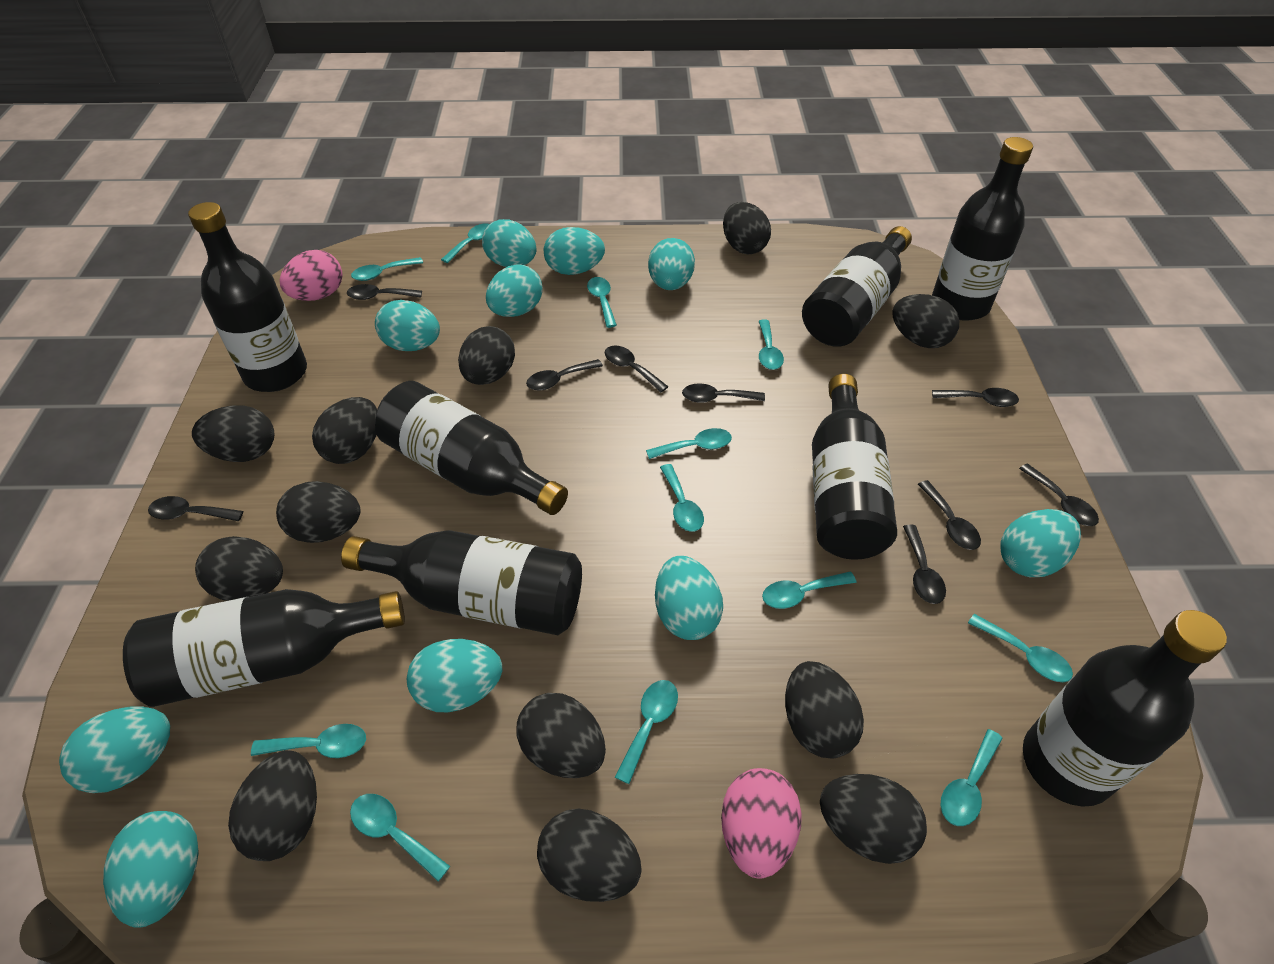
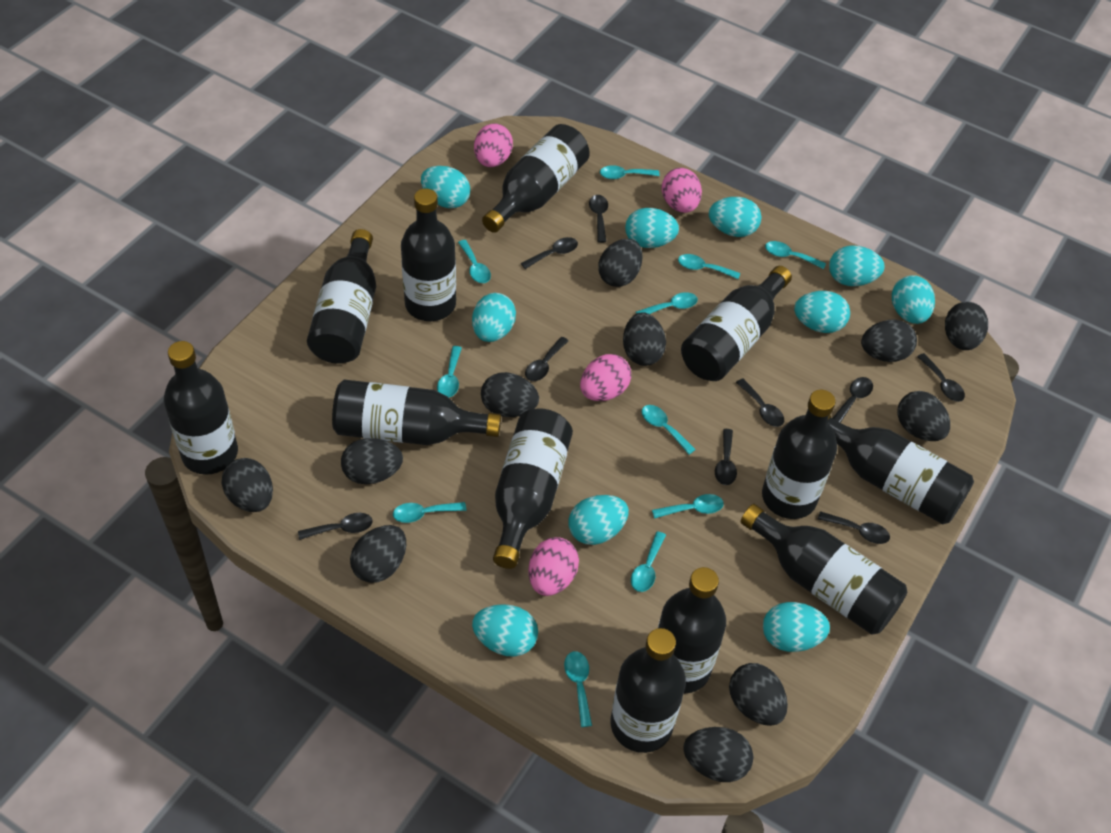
black bottle: 8 -> 12
black egg: 12 -> 11
pink egg: 2 -> 4
turquoise spoon: 12 -> 11

